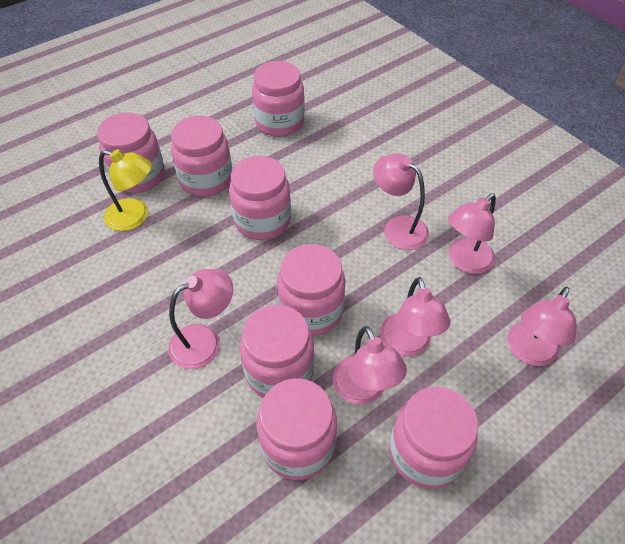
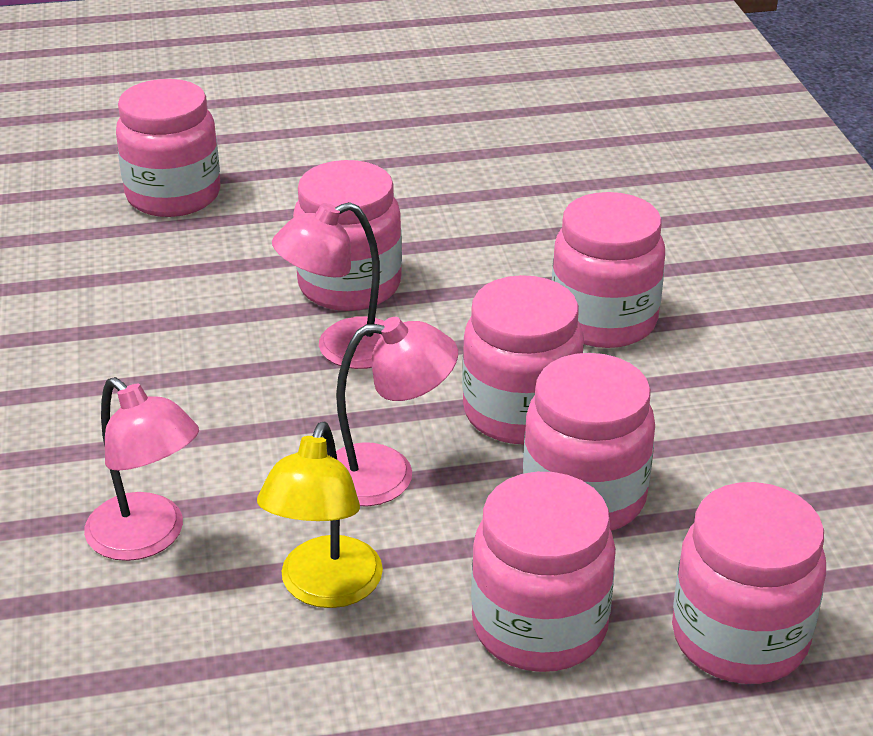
pink jar: 8 -> 7
pink lamp: 6 -> 3

